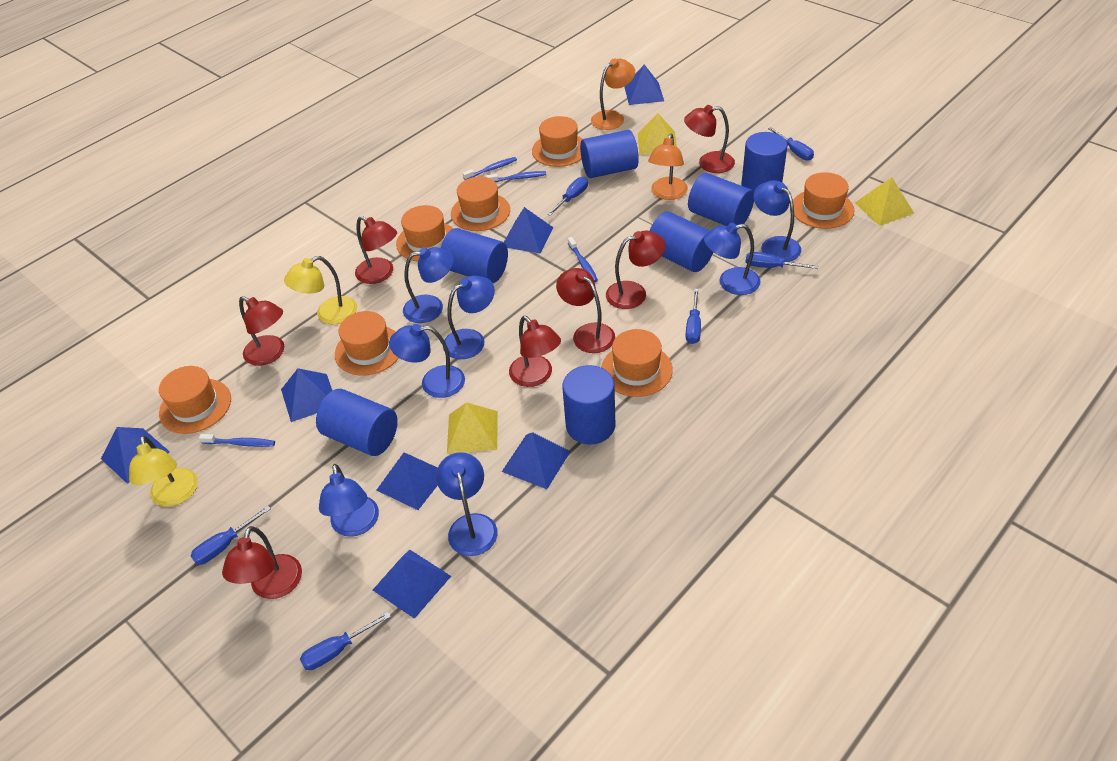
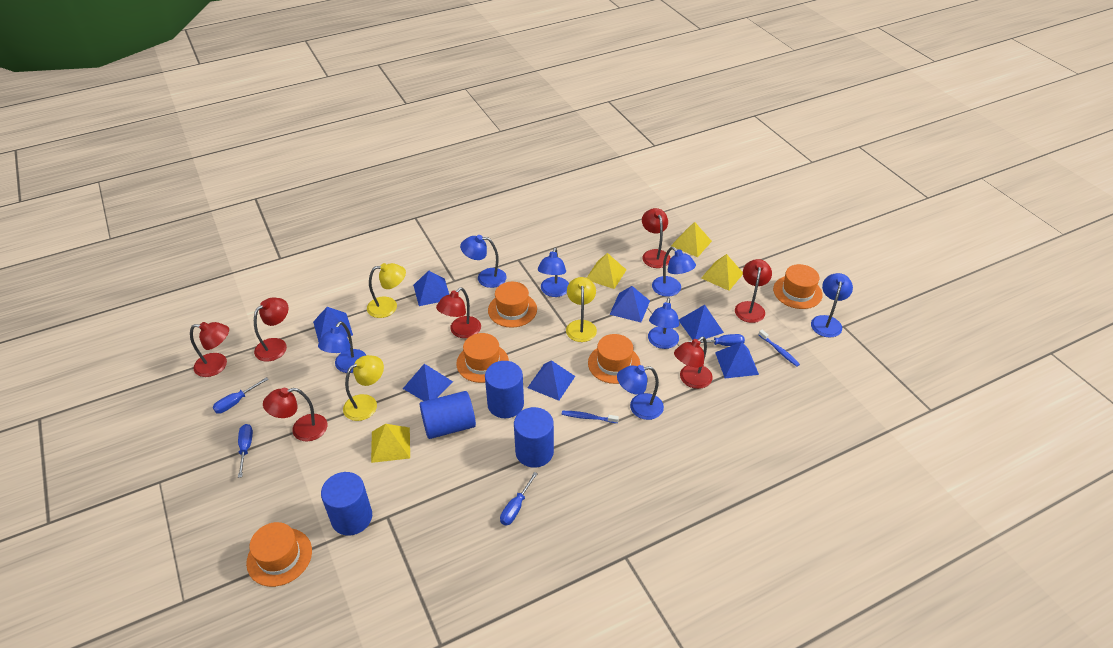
blue cylinder: 7 -> 4
blue screwdriver: 6 -> 4
blue toothbrush: 4 -> 2
orange hat: 7 -> 5
orange lamp: 2 -> 0
yellow lamp: 2 -> 3
yellow pyramid: 3 -> 4

